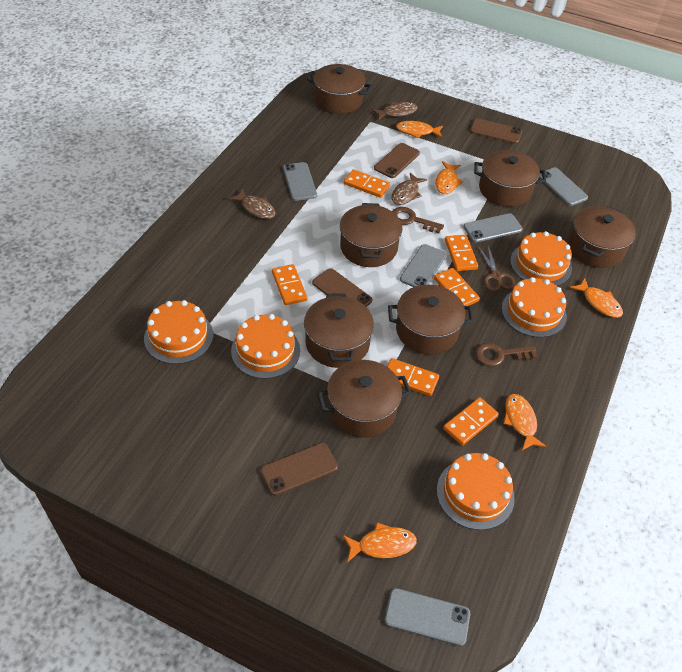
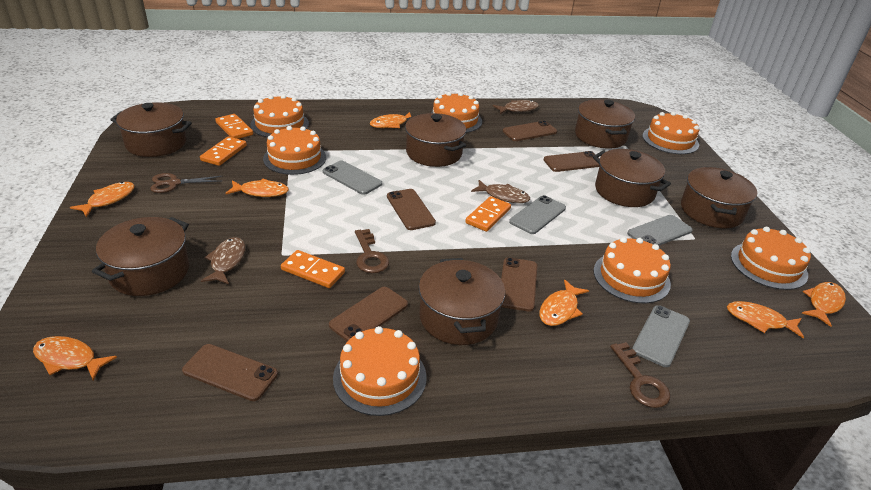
brown phone: 4 -> 6
grey phone: 5 -> 4
orange cake: 5 -> 7
orange domino: 6 -> 4
orange fish: 5 -> 7

